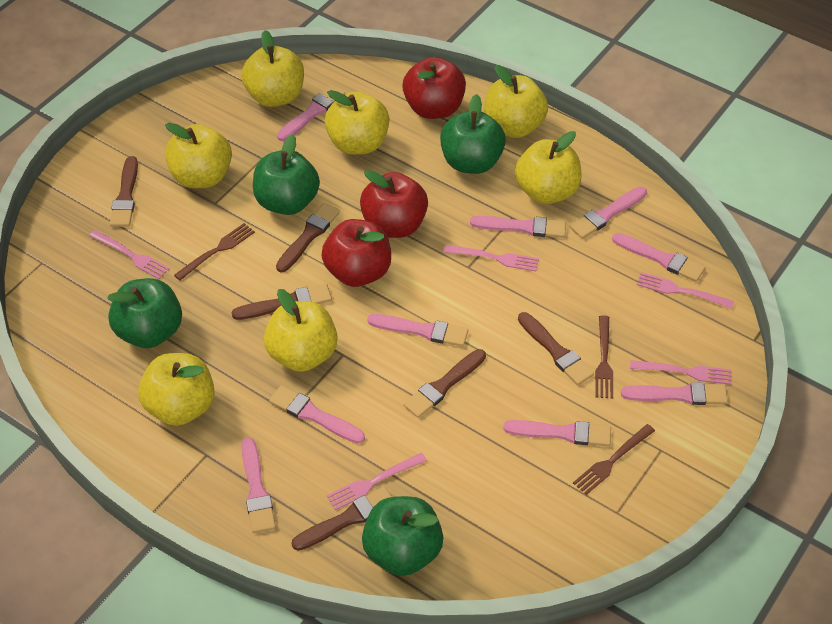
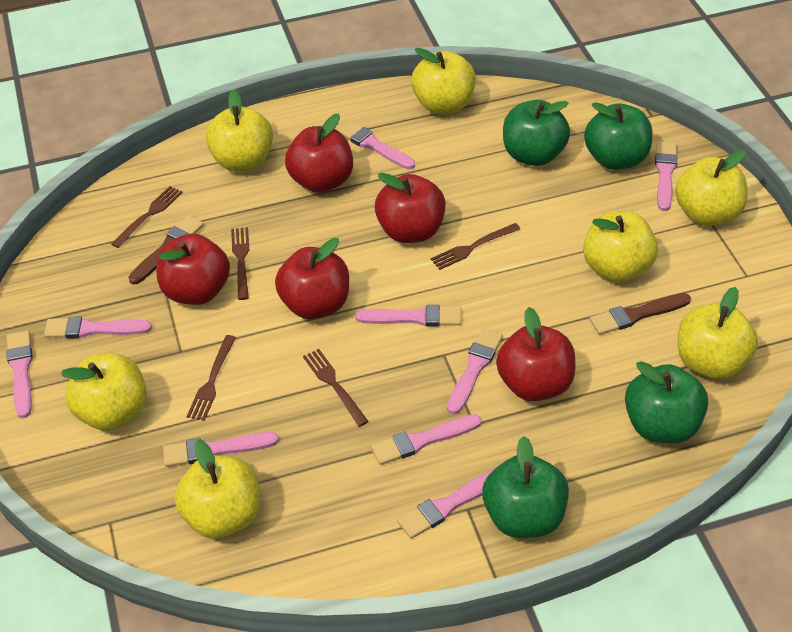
brown brush: 6 -> 2
brown fork: 3 -> 5
pink fork: 5 -> 0
red apple: 3 -> 5

